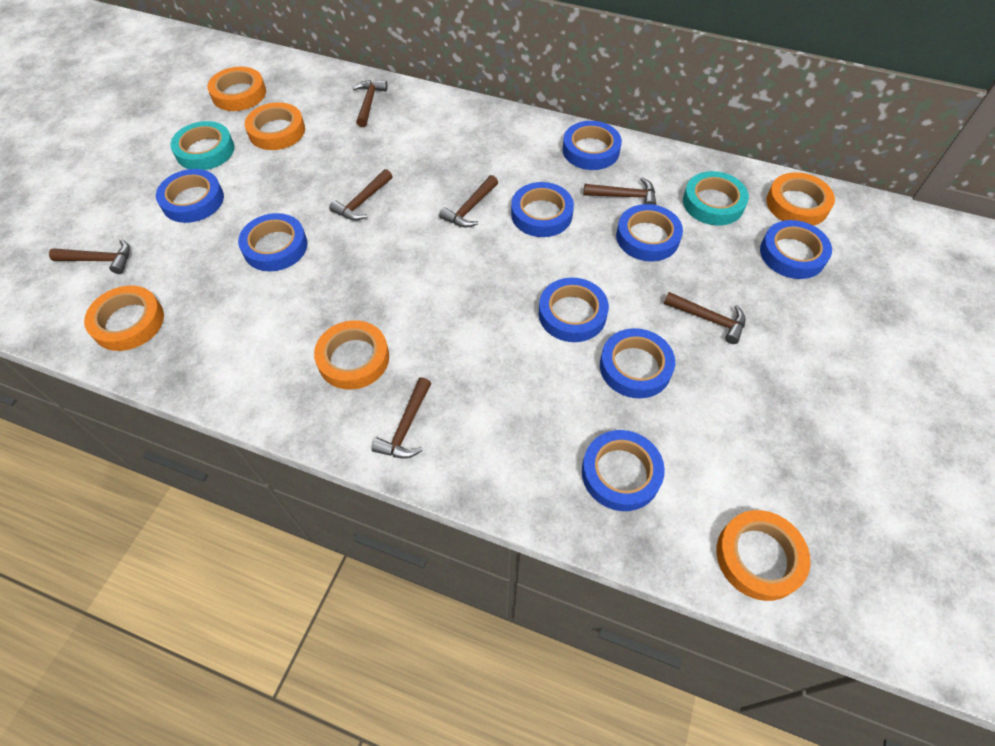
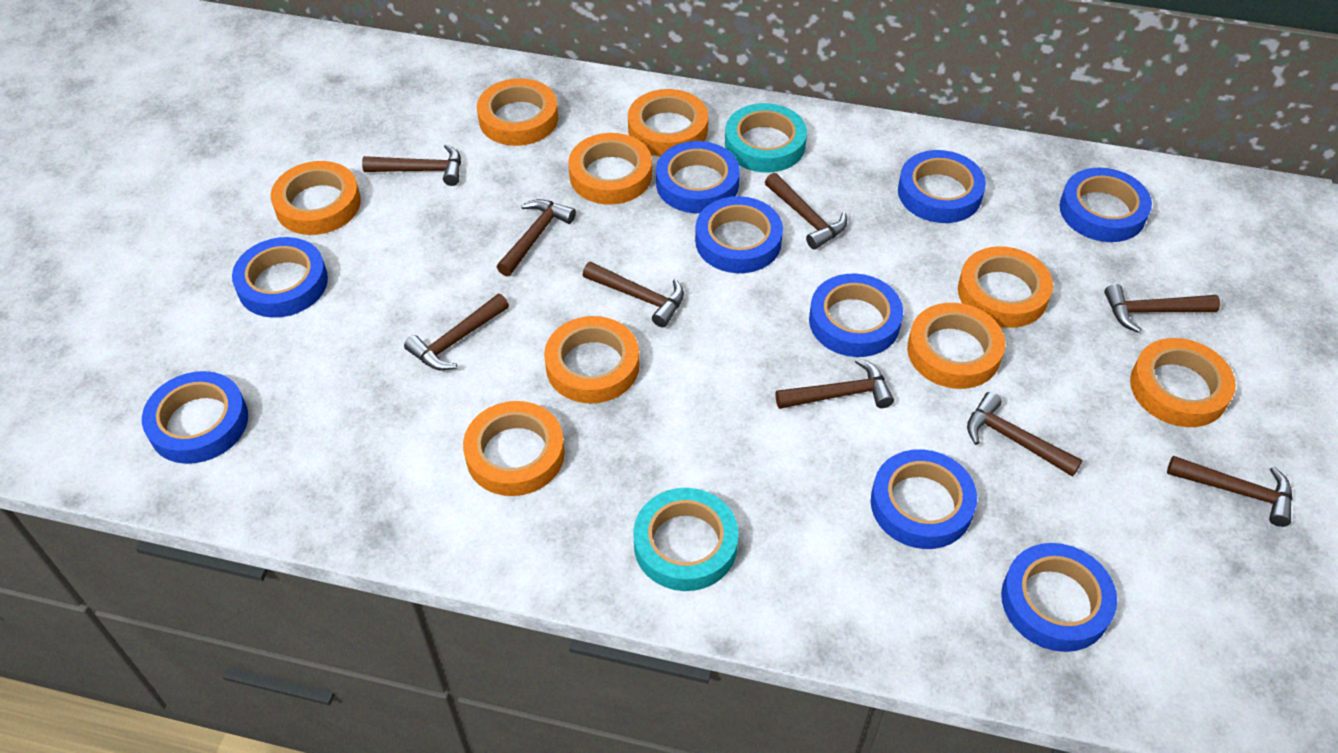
brown hammer: 7 -> 9
orange tape: 6 -> 9

